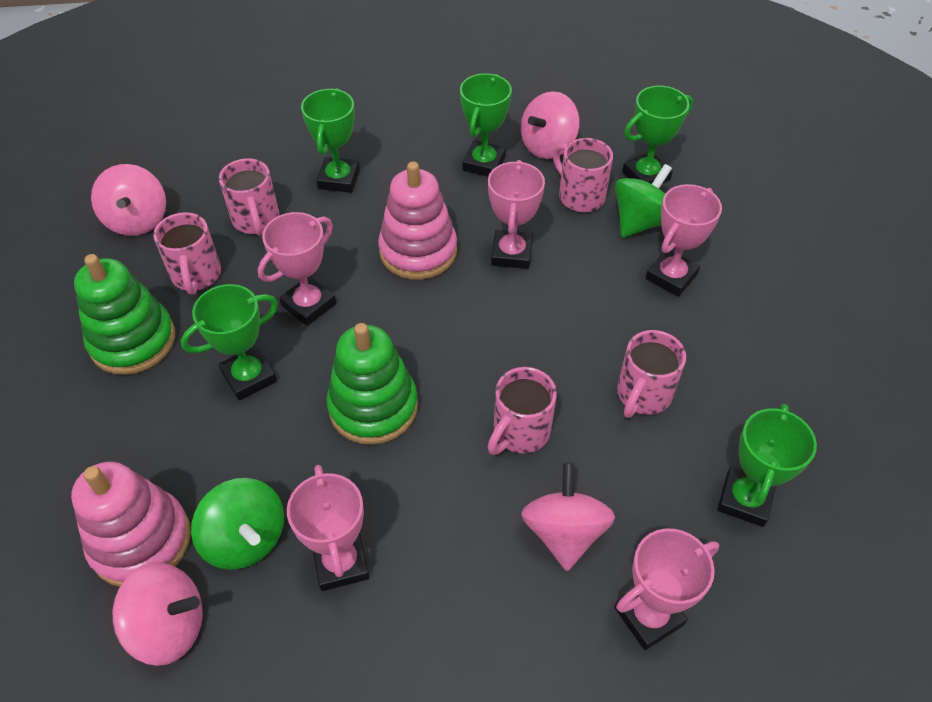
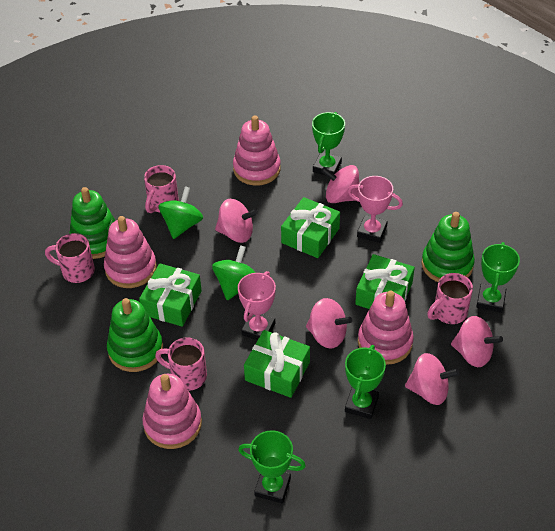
green gift: 0 -> 4
green stacking toy: 2 -> 3
green trophy: 5 -> 4
pink mug: 5 -> 4
pink spinning top: 4 -> 5
pink stacking toy: 2 -> 4
pink trophy: 5 -> 2

